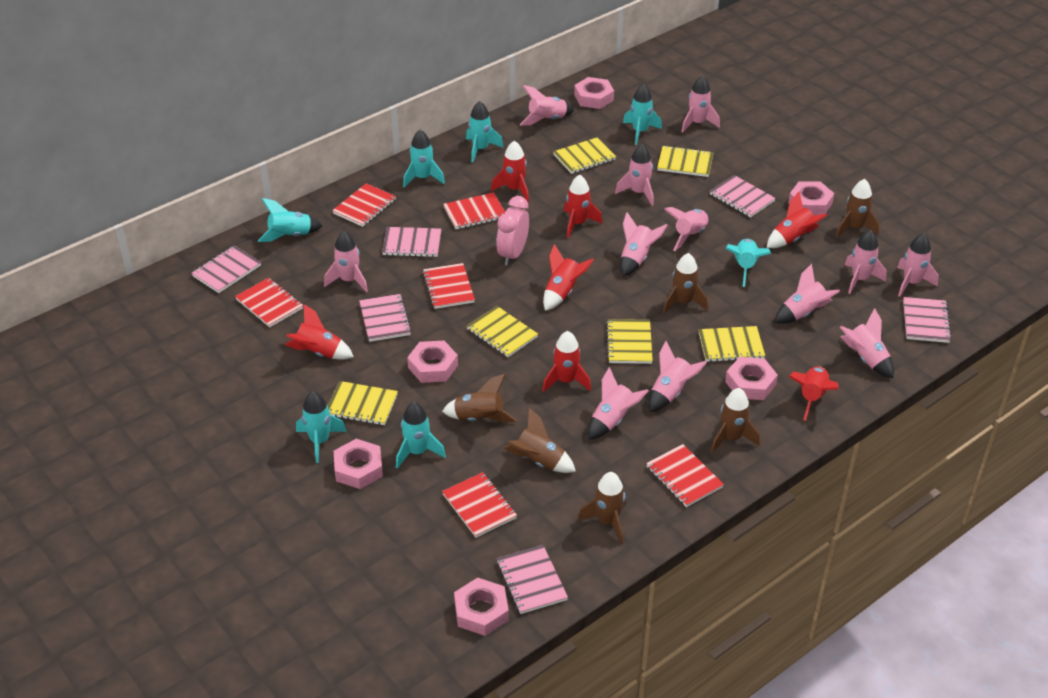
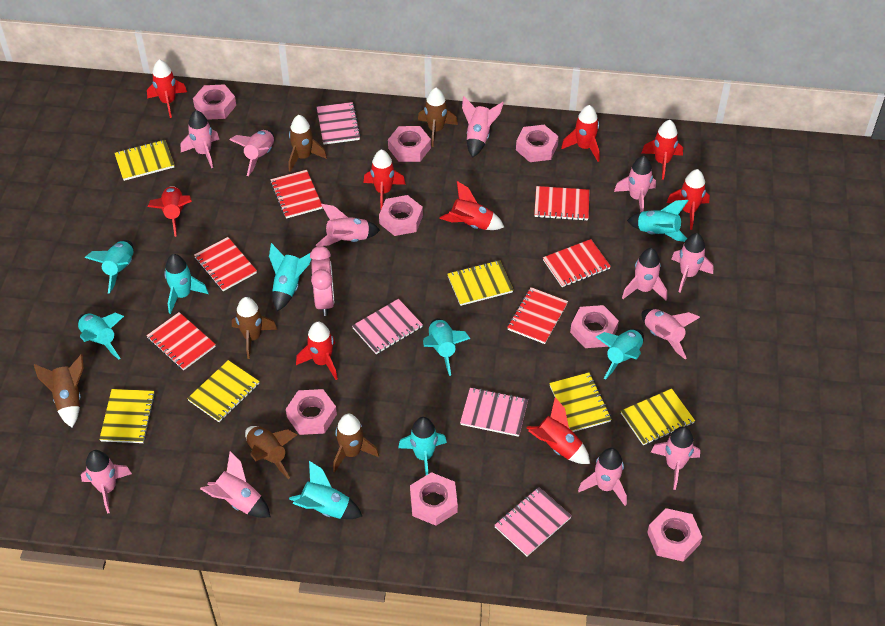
pink notebook: 6 -> 4
pink nut: 6 -> 8
red rocket: 7 -> 9
turquoise rocket: 7 -> 9

